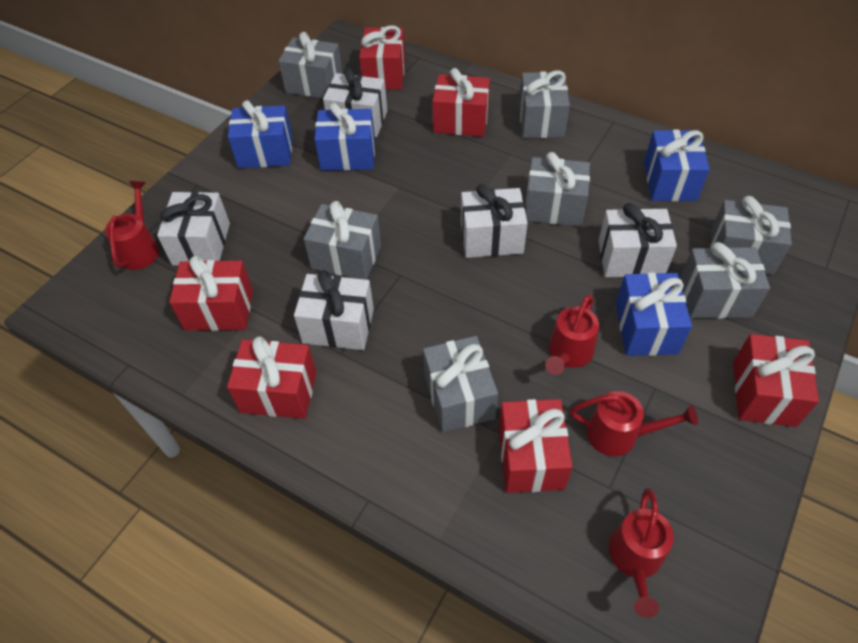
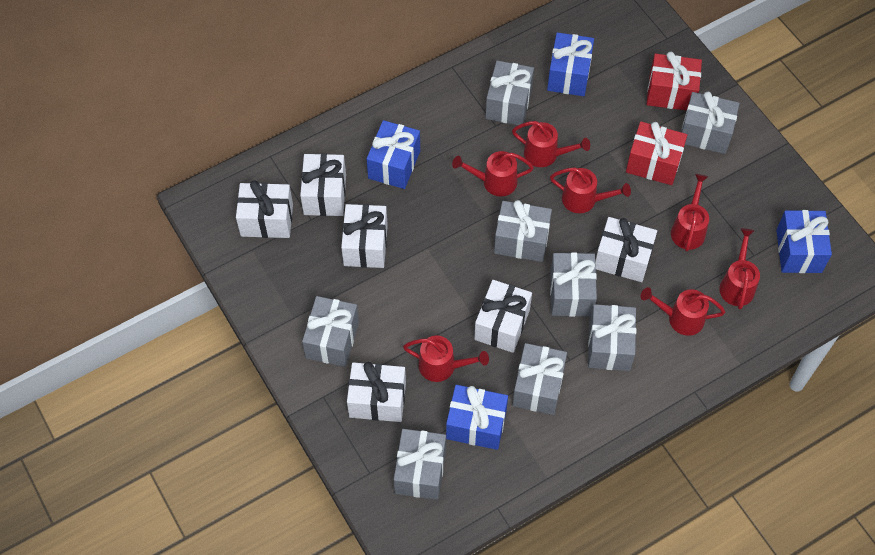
grey gift: 7 -> 8
red gift: 6 -> 2
red watering can: 4 -> 7
white gift: 5 -> 6

